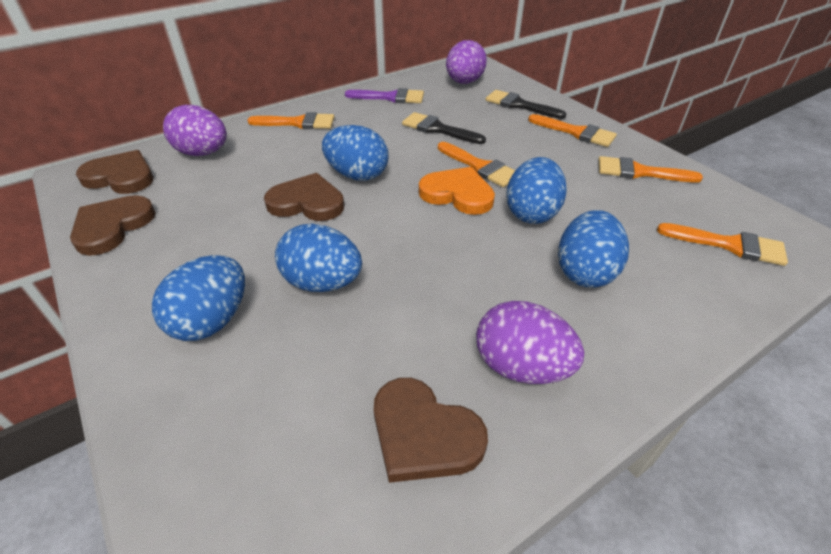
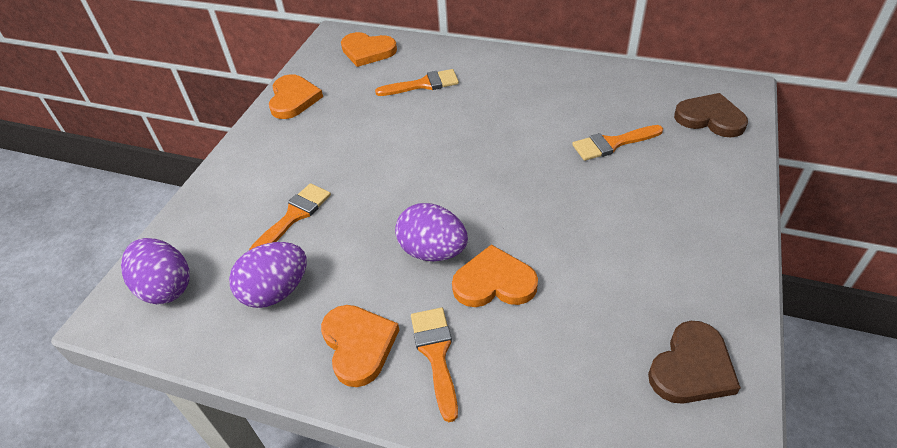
black brush: 2 -> 0
blue egg: 5 -> 0
brown heart: 4 -> 2
orange brush: 5 -> 4
orange heart: 1 -> 4
purple brush: 1 -> 0

